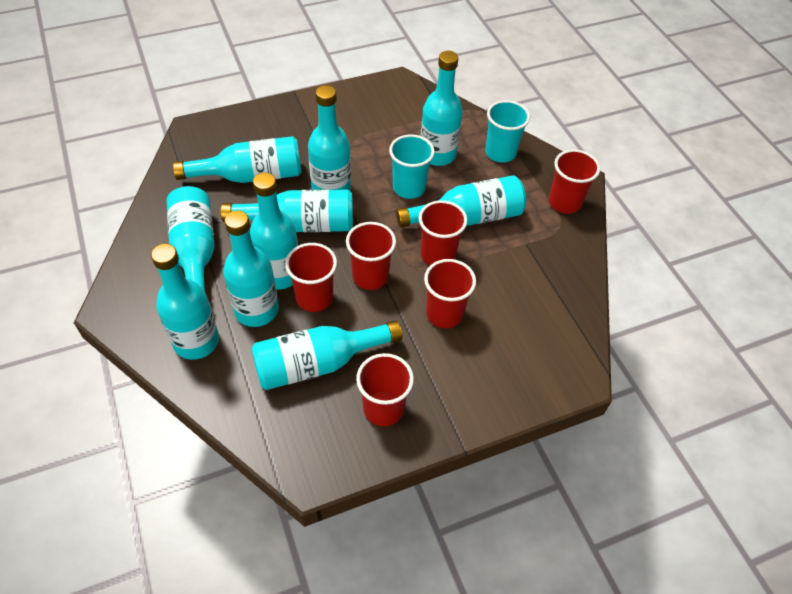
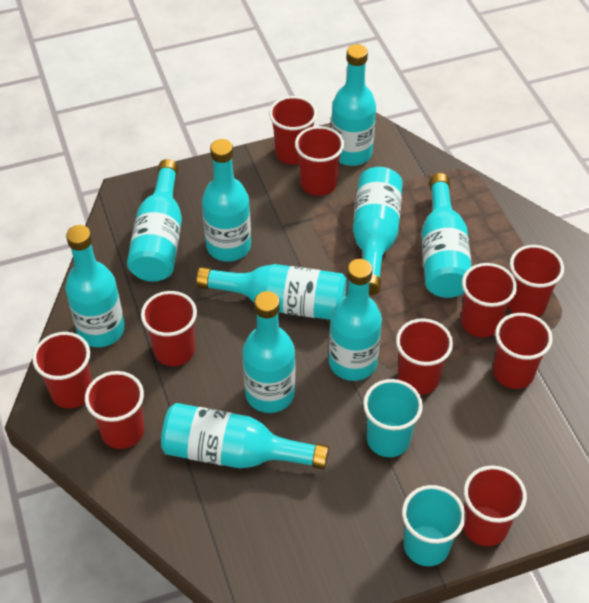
red cup: 6 -> 10

